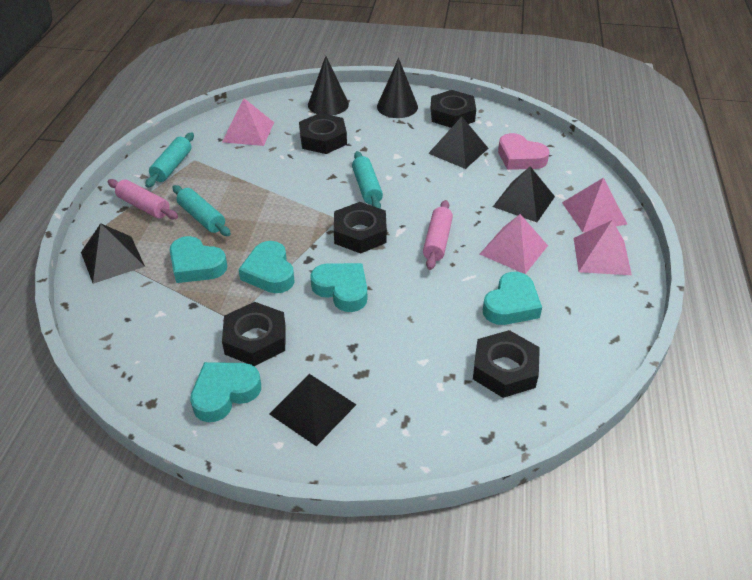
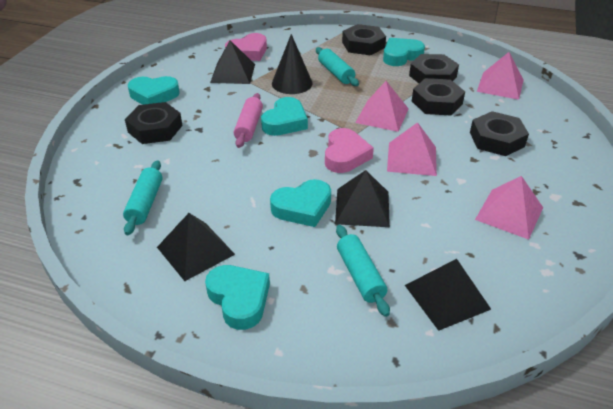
black cone: 2 -> 1
pink heart: 1 -> 2
pink rolling pin: 2 -> 1

